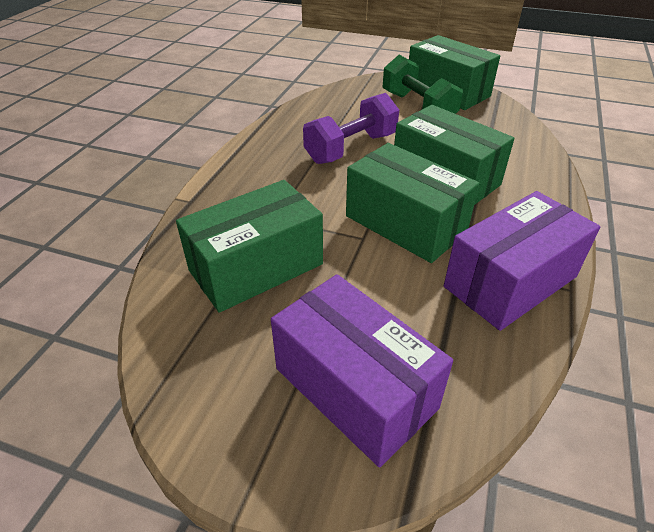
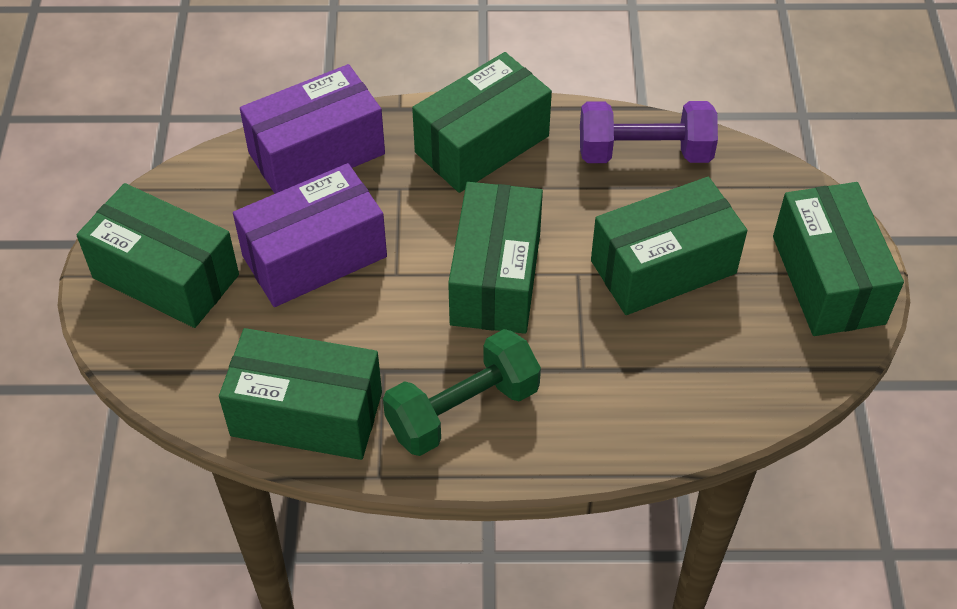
green box: 4 -> 6

